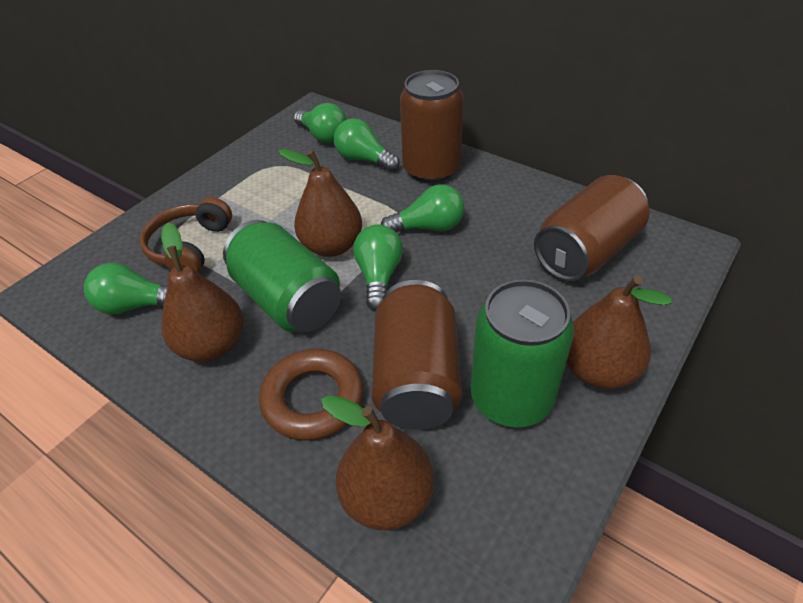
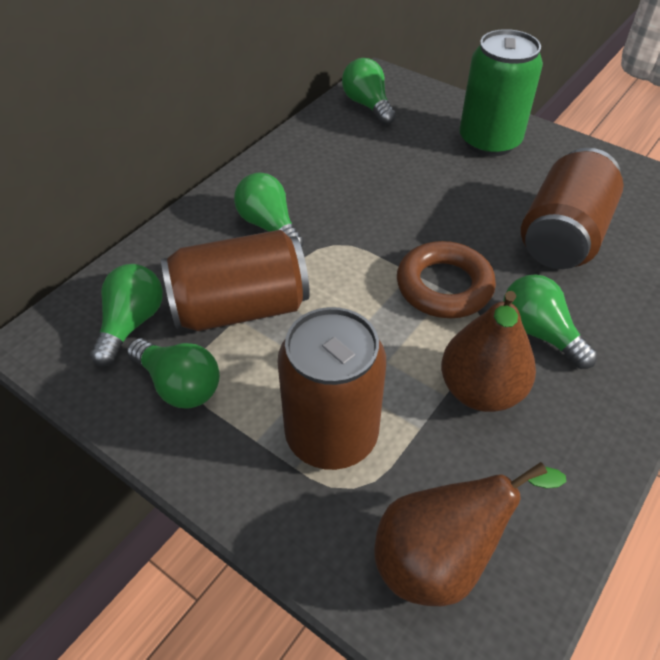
brown headphones: 1 -> 0
brown pear: 4 -> 2
green can: 2 -> 1

